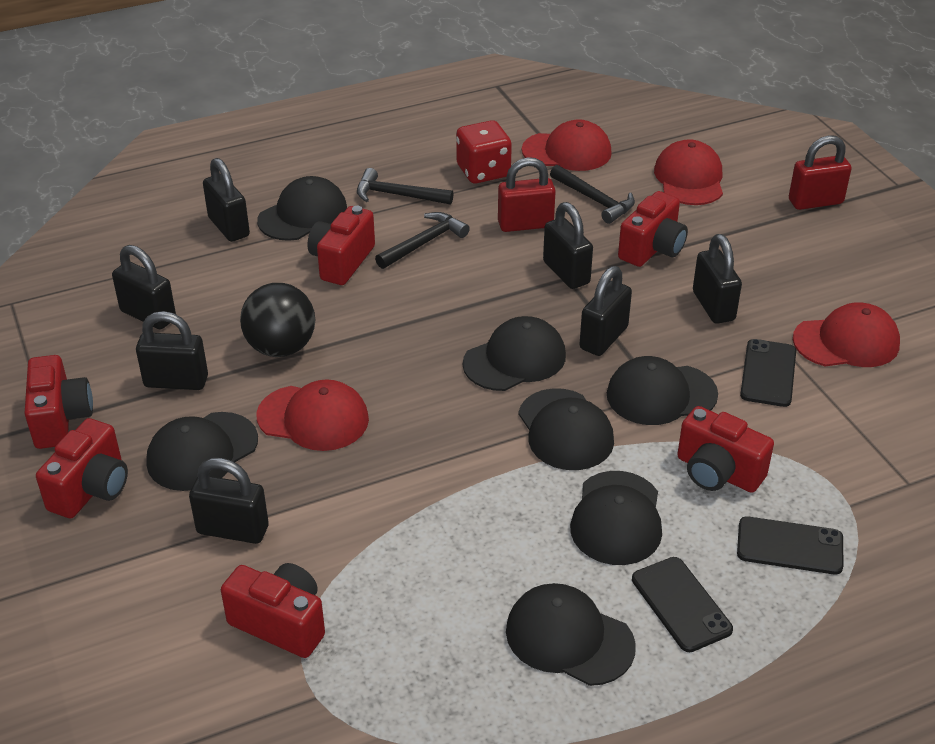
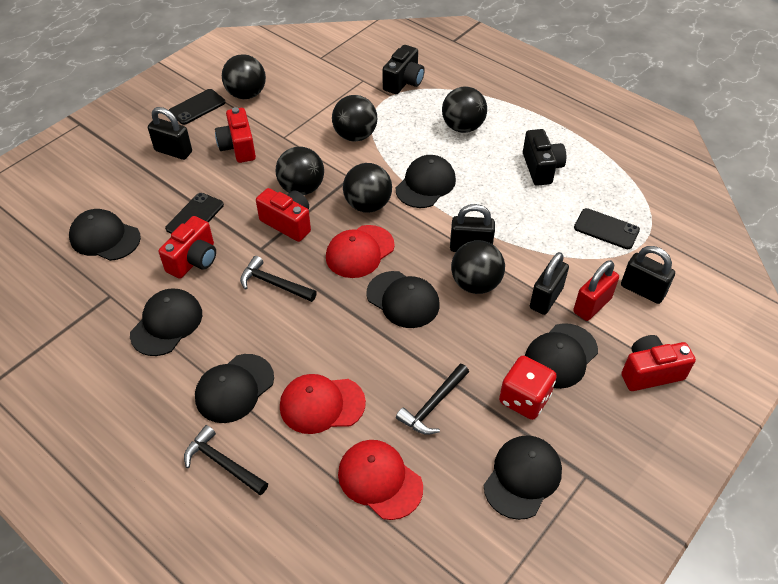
black ball: 1 -> 6
black camera: 0 -> 2
black padlock: 7 -> 4
red camera: 6 -> 4
red cap: 4 -> 3
red padlock: 2 -> 1

